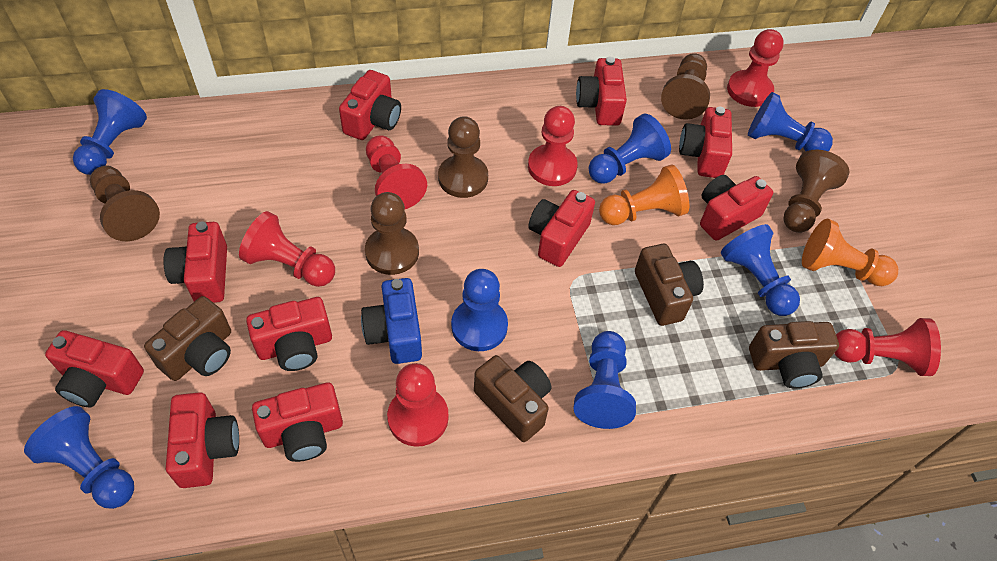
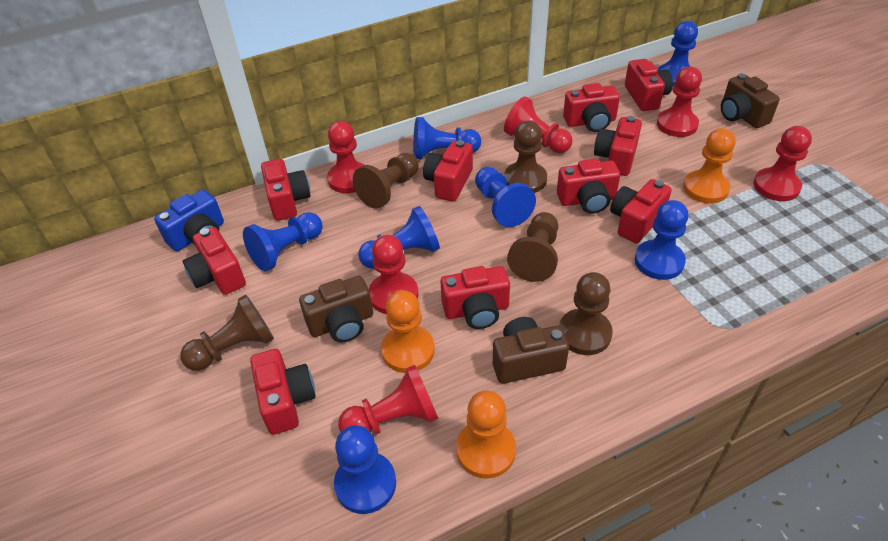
brown camera: 4 -> 3
orange pawn: 2 -> 3

